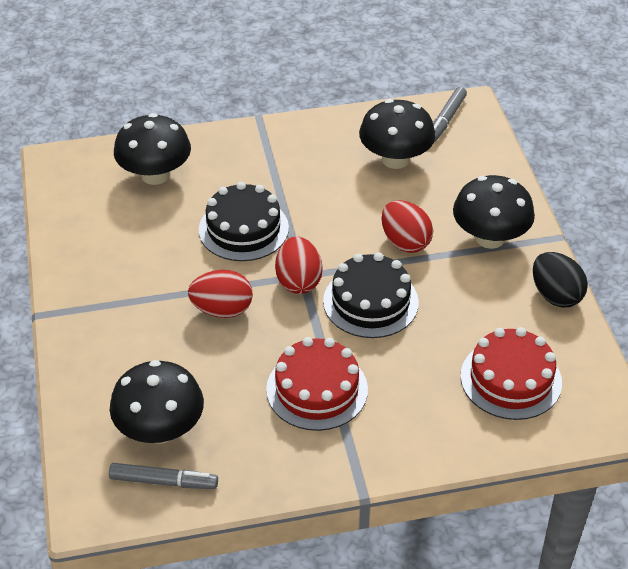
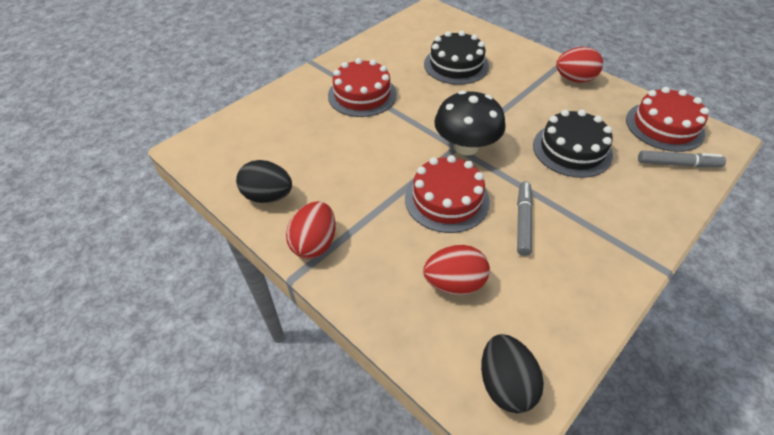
black egg: 1 -> 2
black mushroom: 4 -> 1
red cake: 2 -> 3

